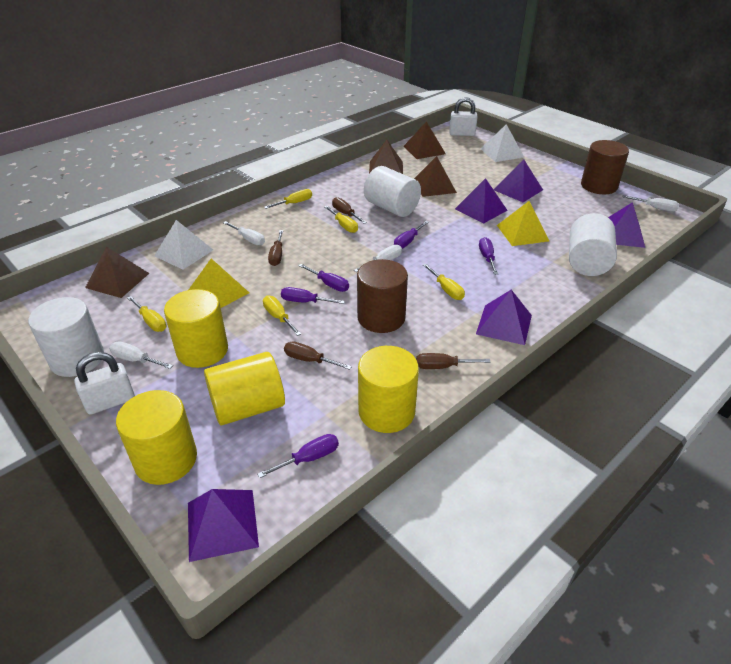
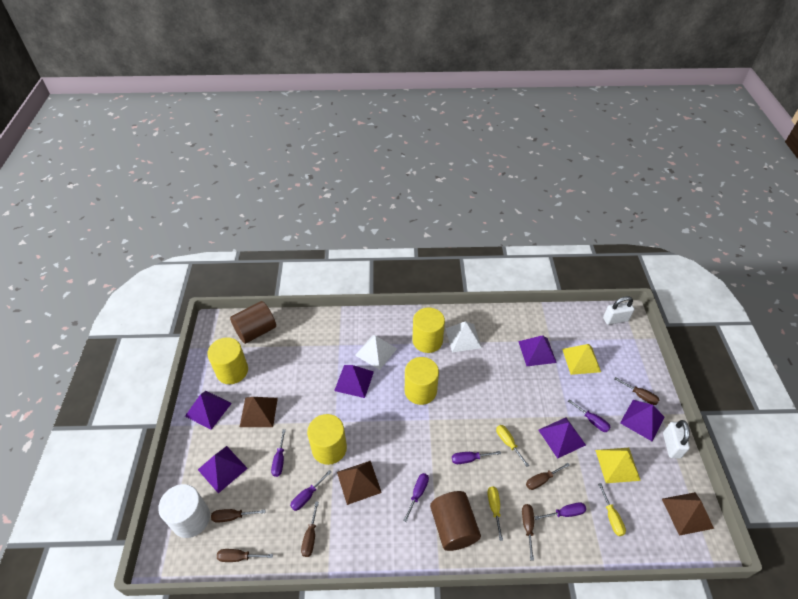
brown pyramid: 4 -> 3
brown screwdriver: 4 -> 6
purple pyramid: 5 -> 6
purple screwdriver: 5 -> 6
white cylinder: 3 -> 1
white screwdriver: 4 -> 0
yellow screwdriver: 5 -> 3

